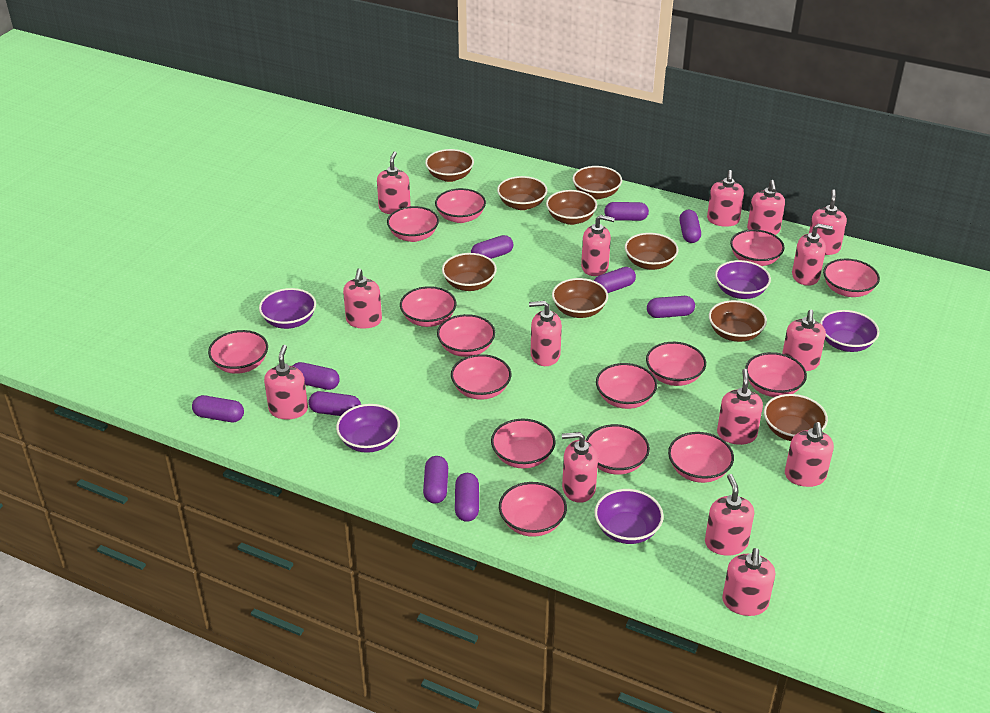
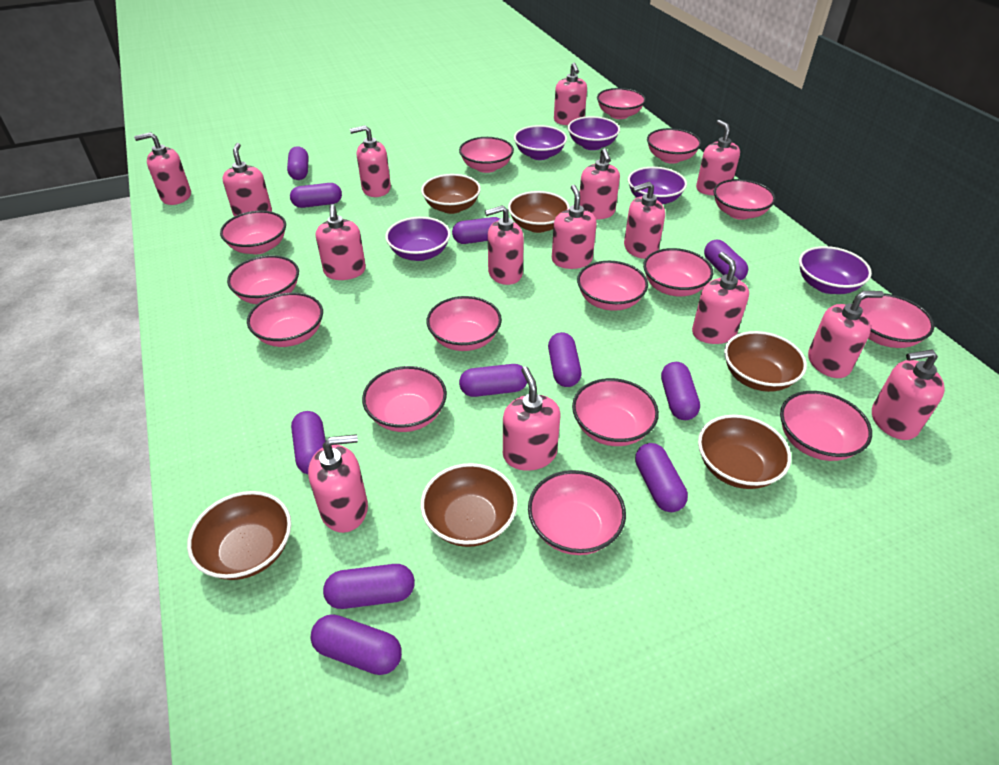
brown bowl: 9 -> 6
purple capsule: 10 -> 11

